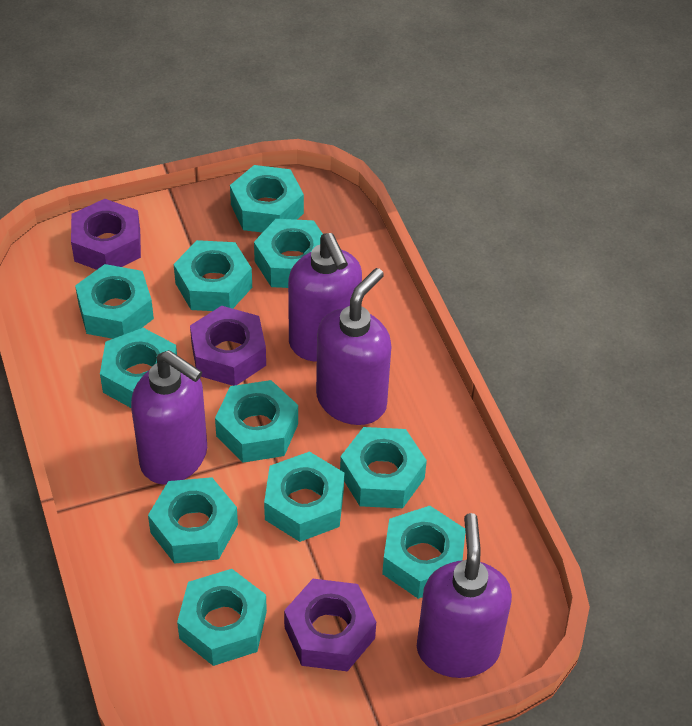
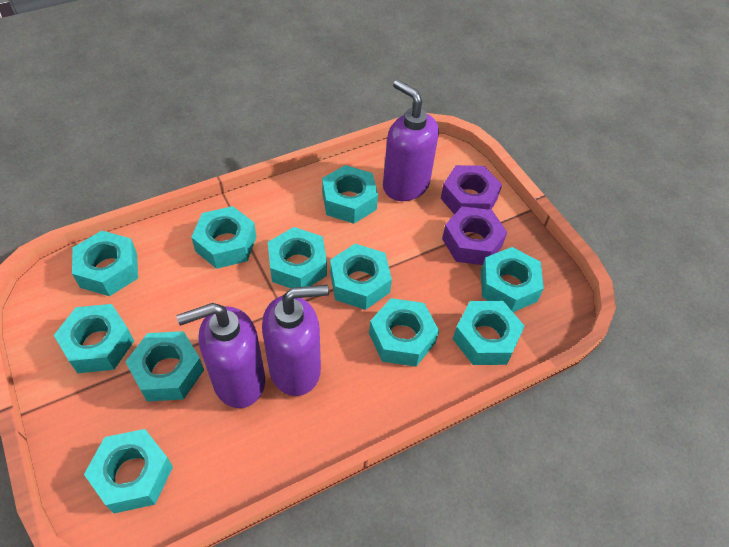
purple nut: 3 -> 2
purple soap dispenser: 4 -> 3

